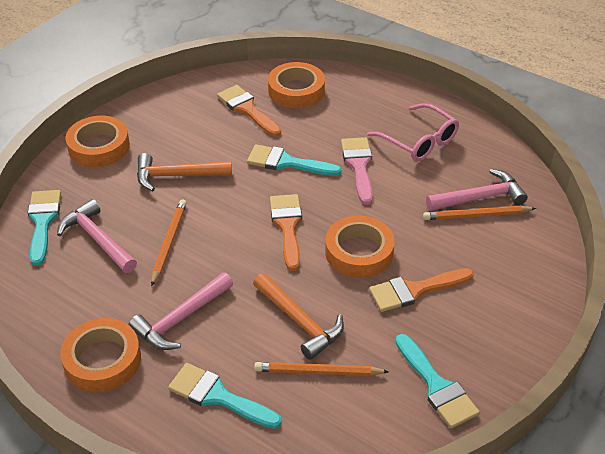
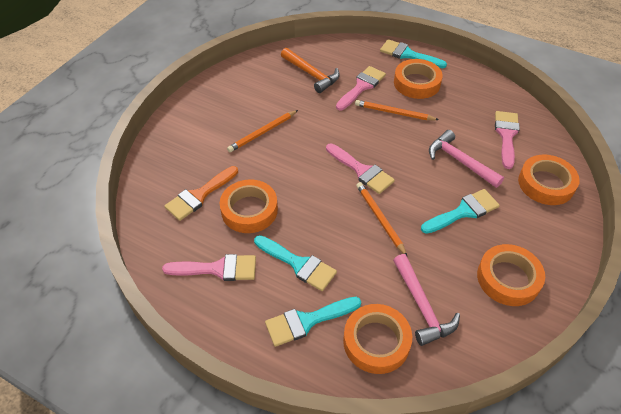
orange brush: 3 -> 1
orange hammer: 2 -> 1
orange tape: 4 -> 5
pink brush: 1 -> 4
pink glasses: 1 -> 0
pink hammer: 3 -> 2

